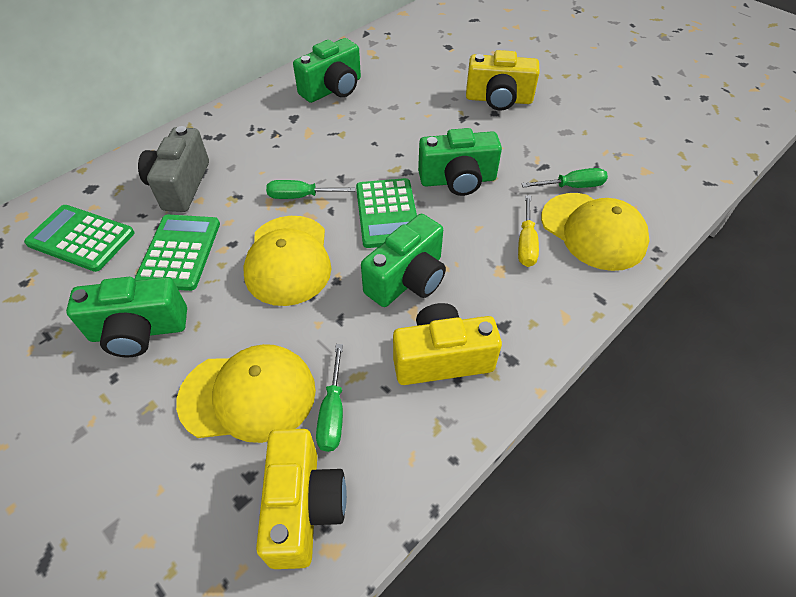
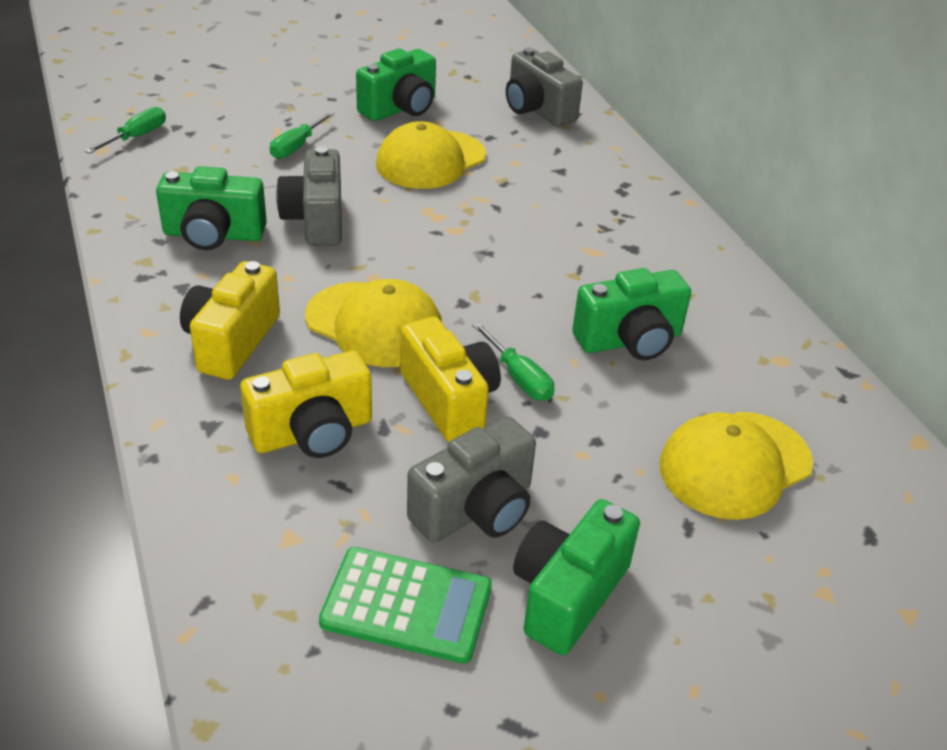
green calculator: 3 -> 1
grey camera: 1 -> 3
yellow screwdriver: 1 -> 0

